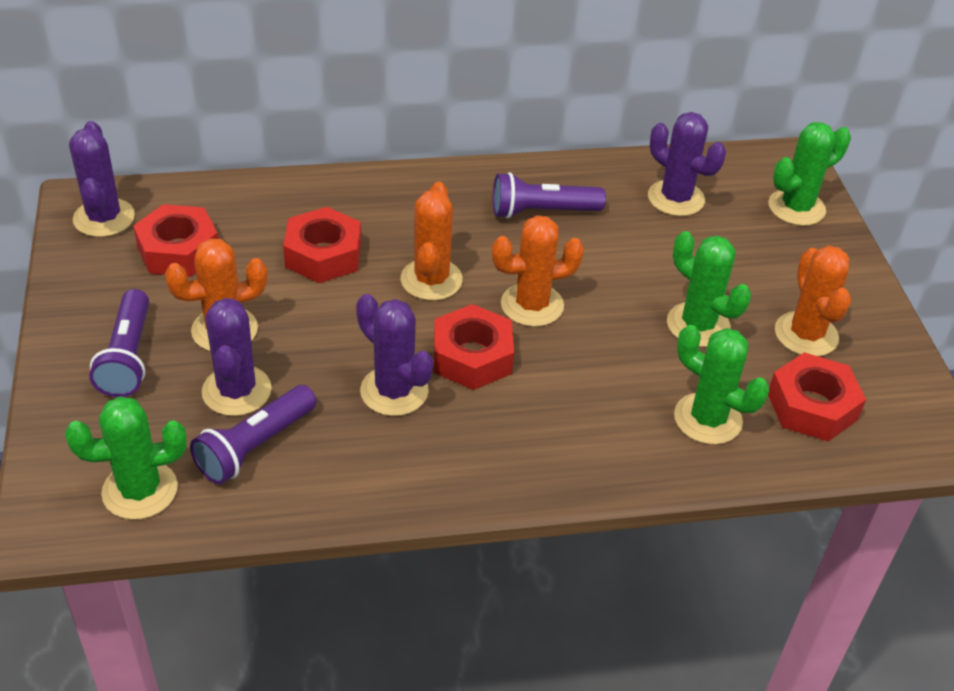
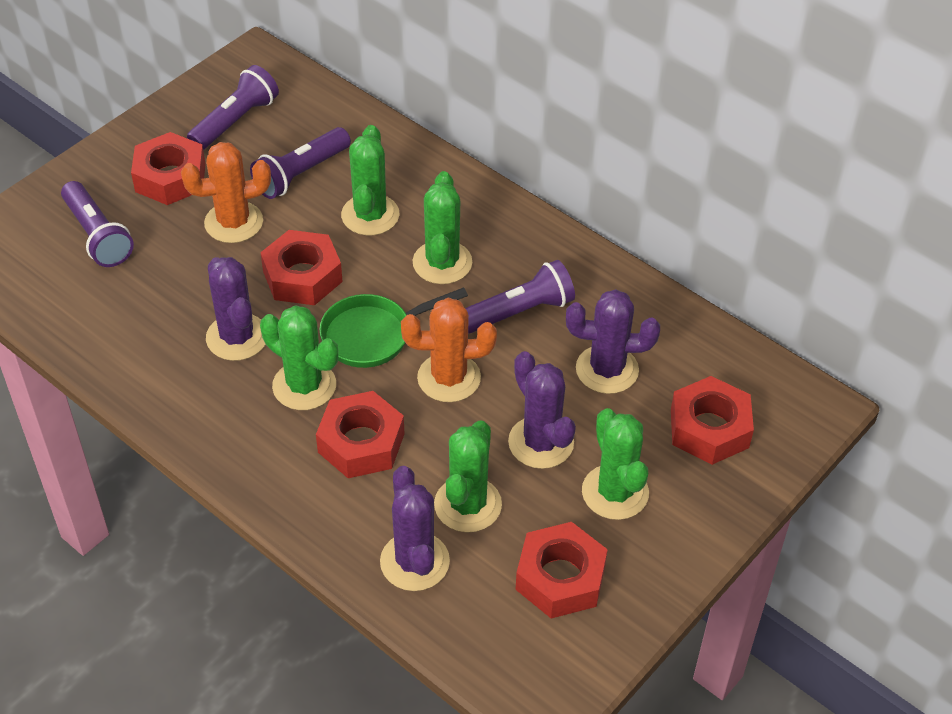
green cactus: 4 -> 5
green pan: 0 -> 1
orange cactus: 4 -> 2
purple flashlight: 3 -> 4
red nut: 4 -> 5

